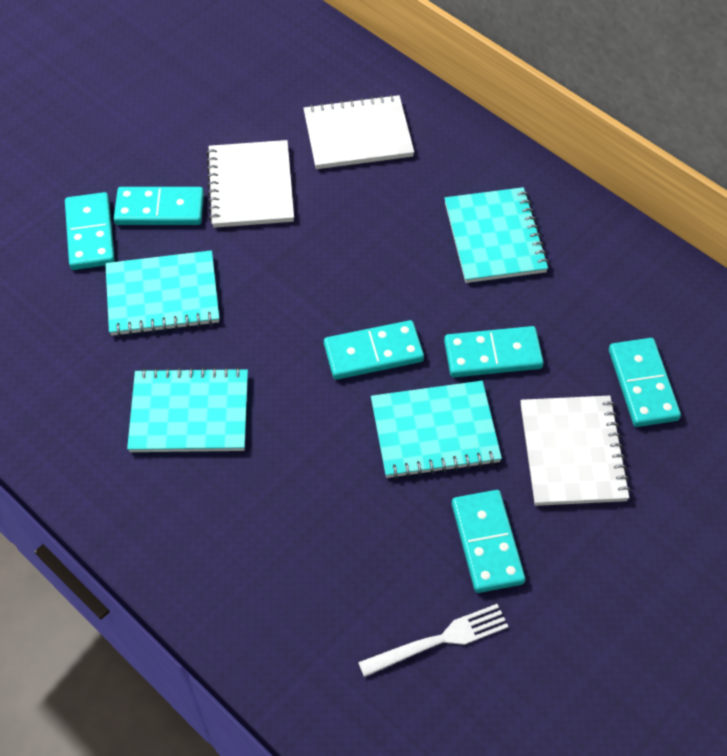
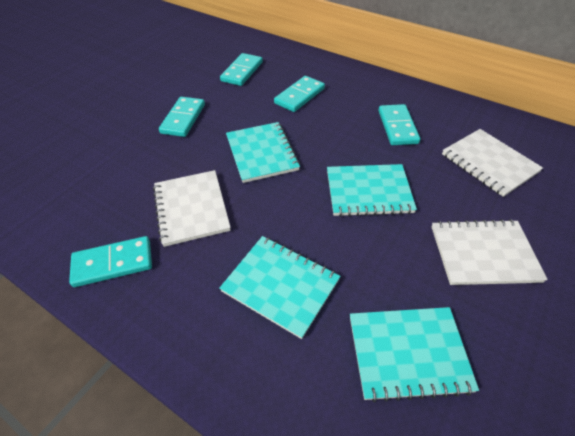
turquoise domino: 6 -> 5
white fork: 1 -> 0

